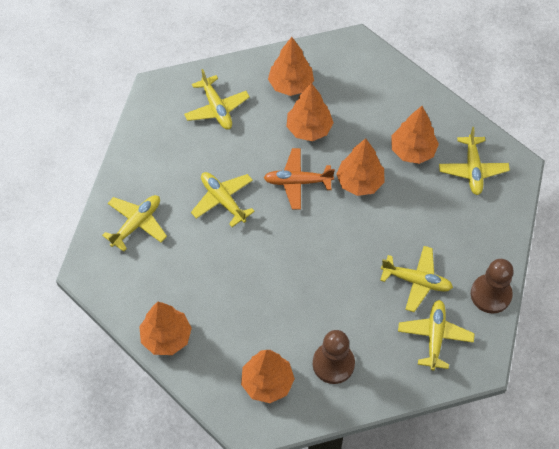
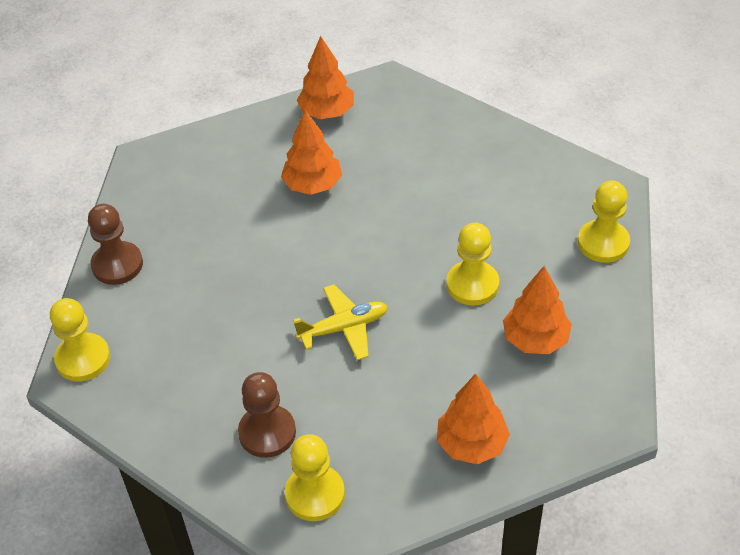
orange plane: 1 -> 0
orange tree: 6 -> 4
yellow pawn: 0 -> 4
yellow plane: 6 -> 1

